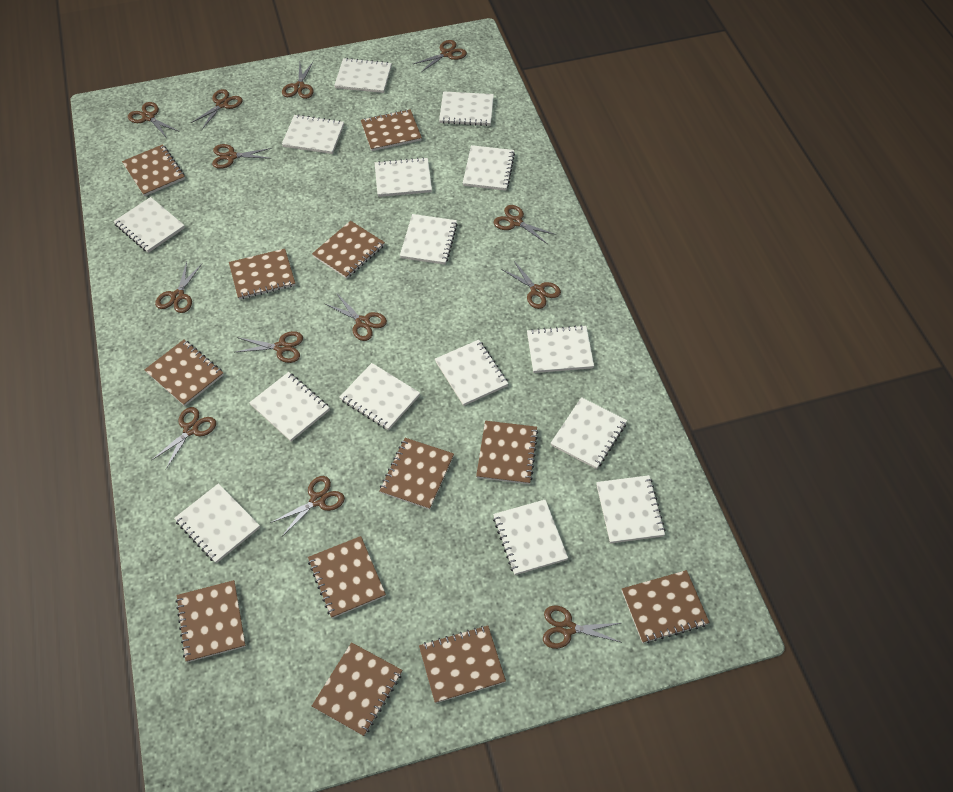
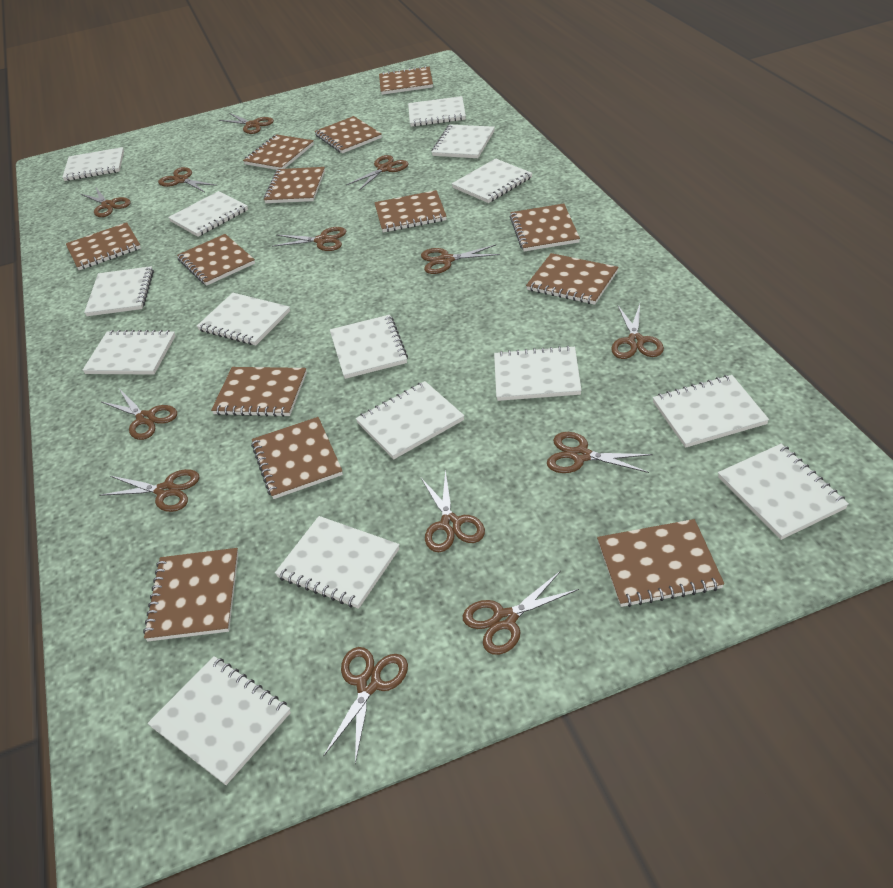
brown notebook: 12 -> 13

